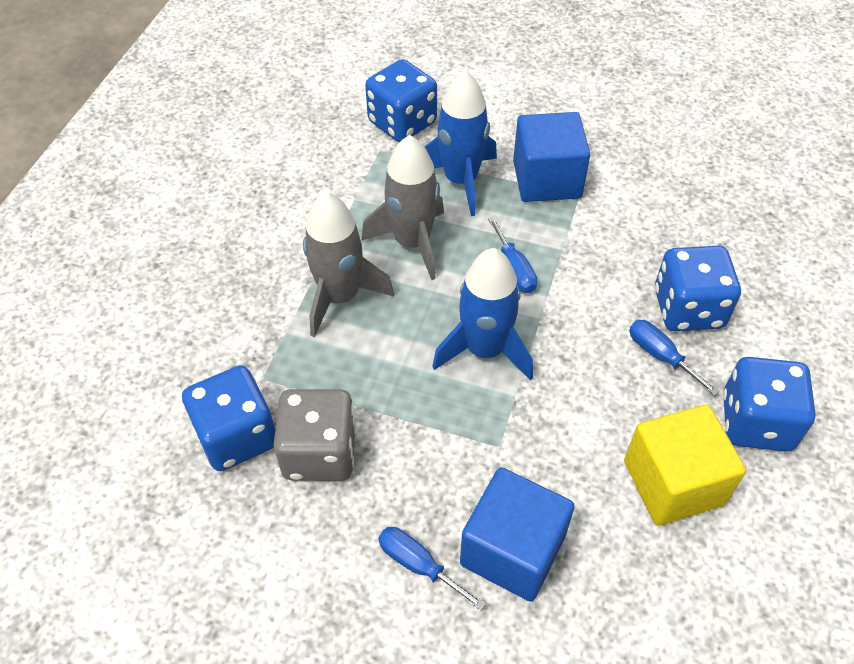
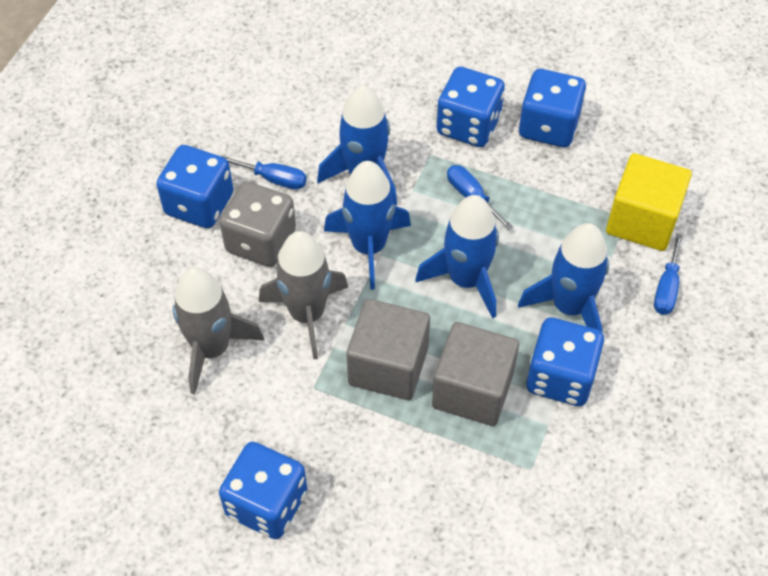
blue cube: 2 -> 0
blue dice: 4 -> 5
blue rocket: 2 -> 4
grey cube: 0 -> 2

